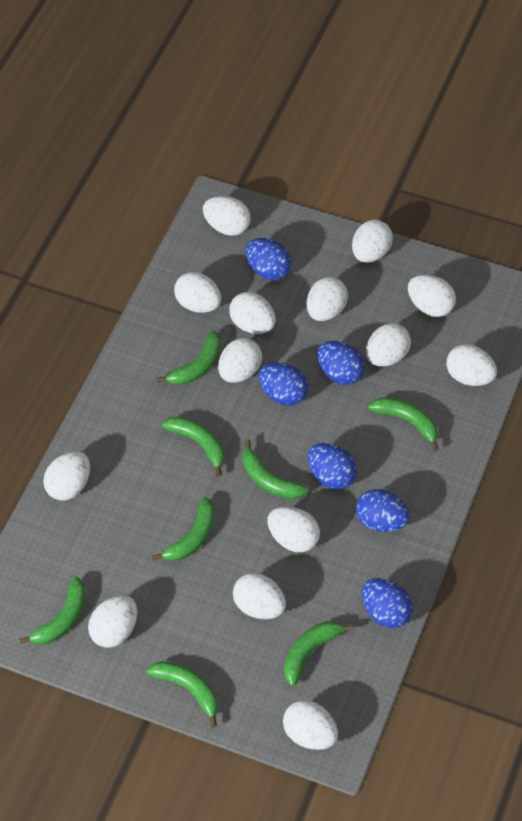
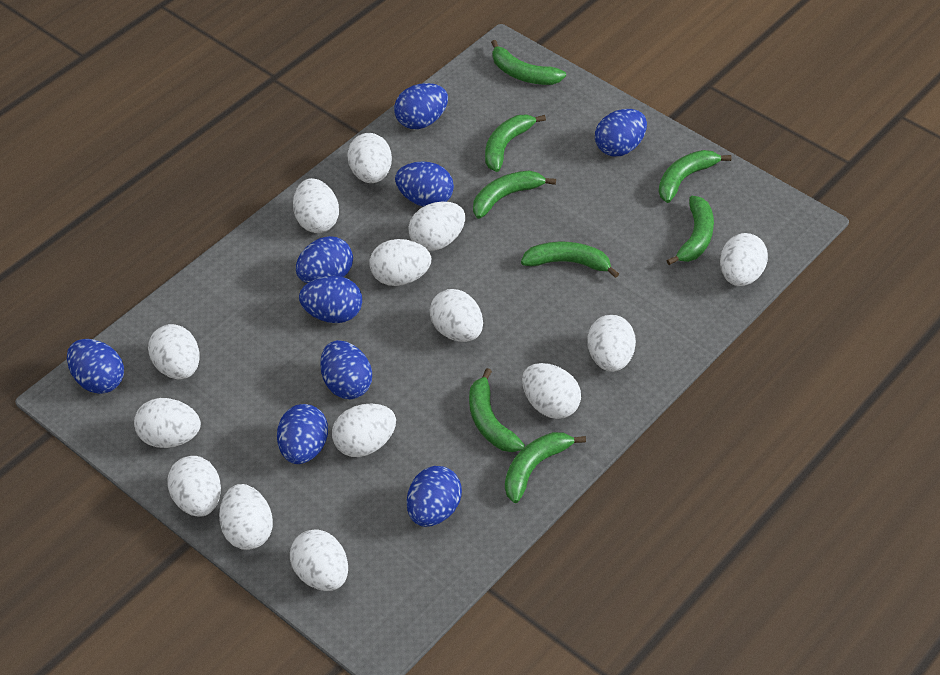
blue egg: 6 -> 9

